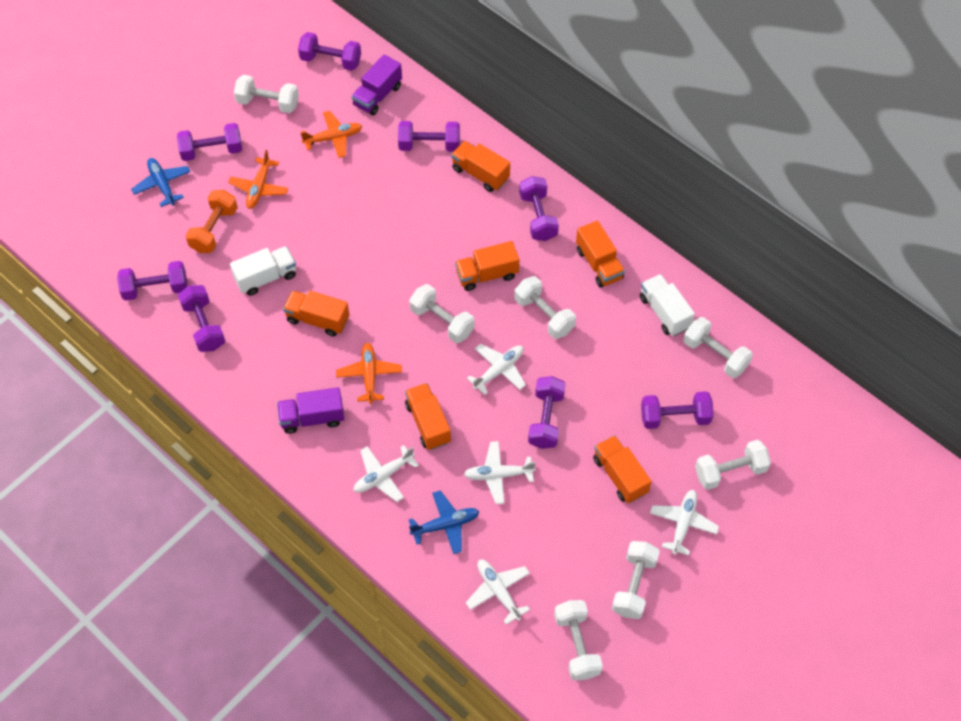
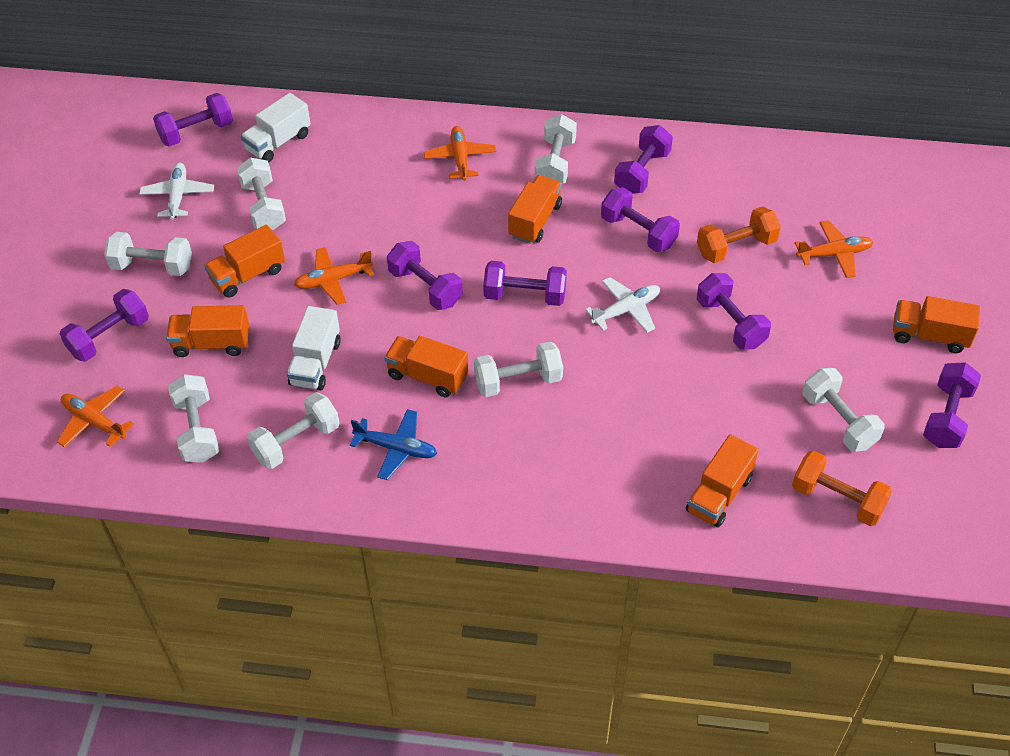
blue plane: 2 -> 1
orange dumbbell: 1 -> 2
orange plane: 3 -> 4
purple truck: 2 -> 0
white plane: 5 -> 2

